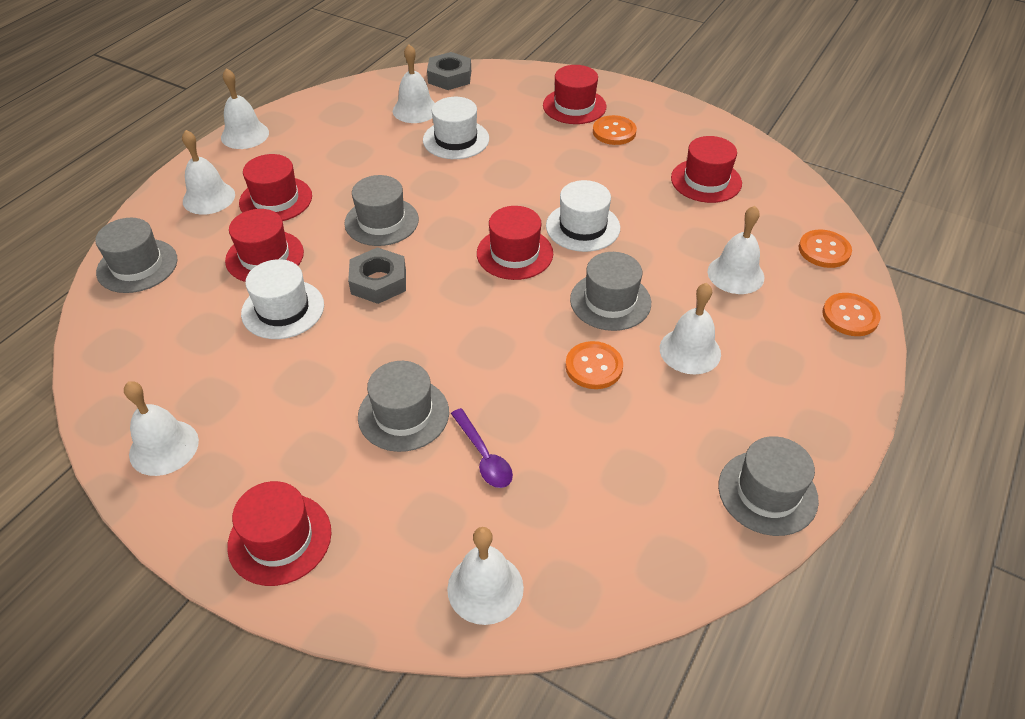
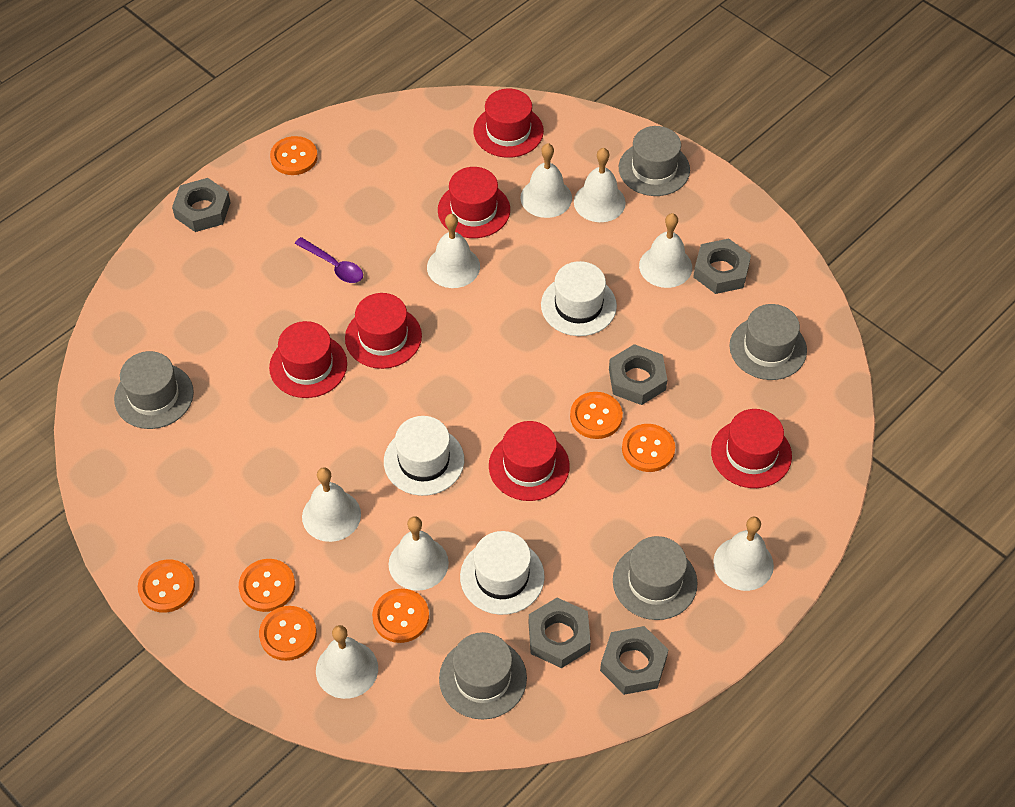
grey nut: 2 -> 5
orange button: 4 -> 7
white bell: 7 -> 8

